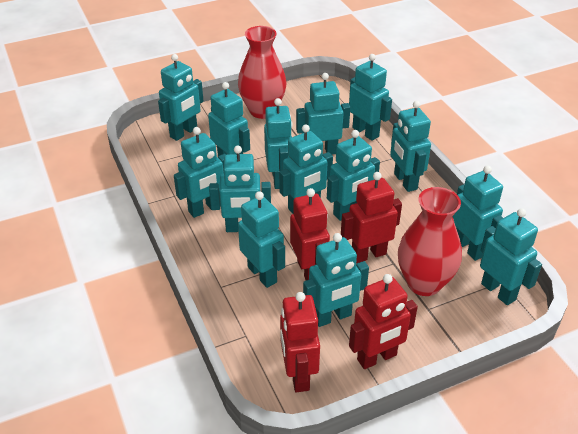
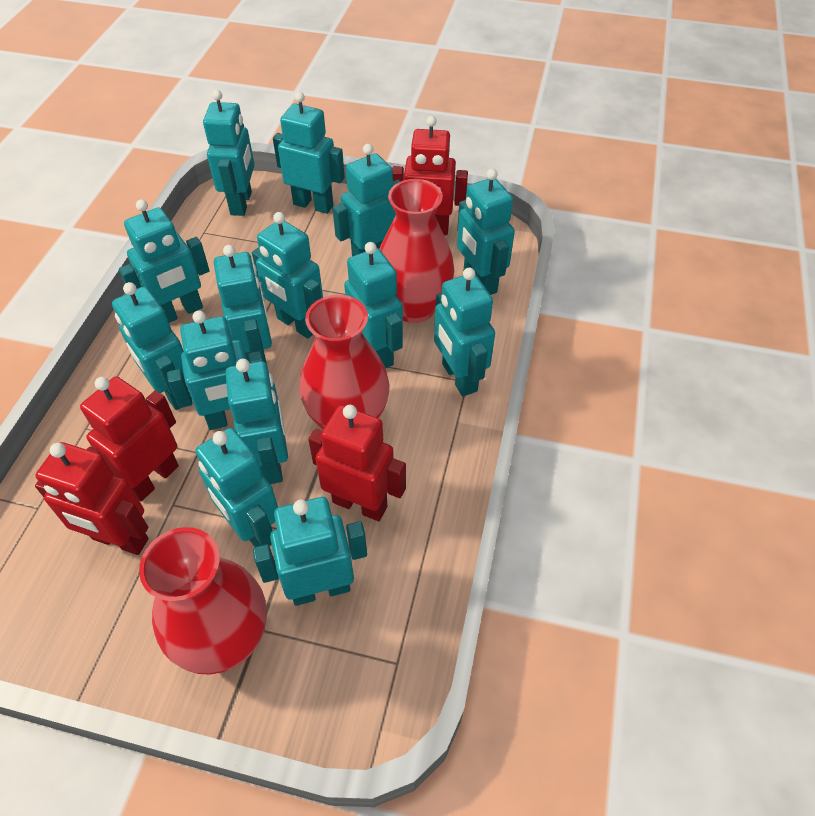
red vase: 2 -> 3

